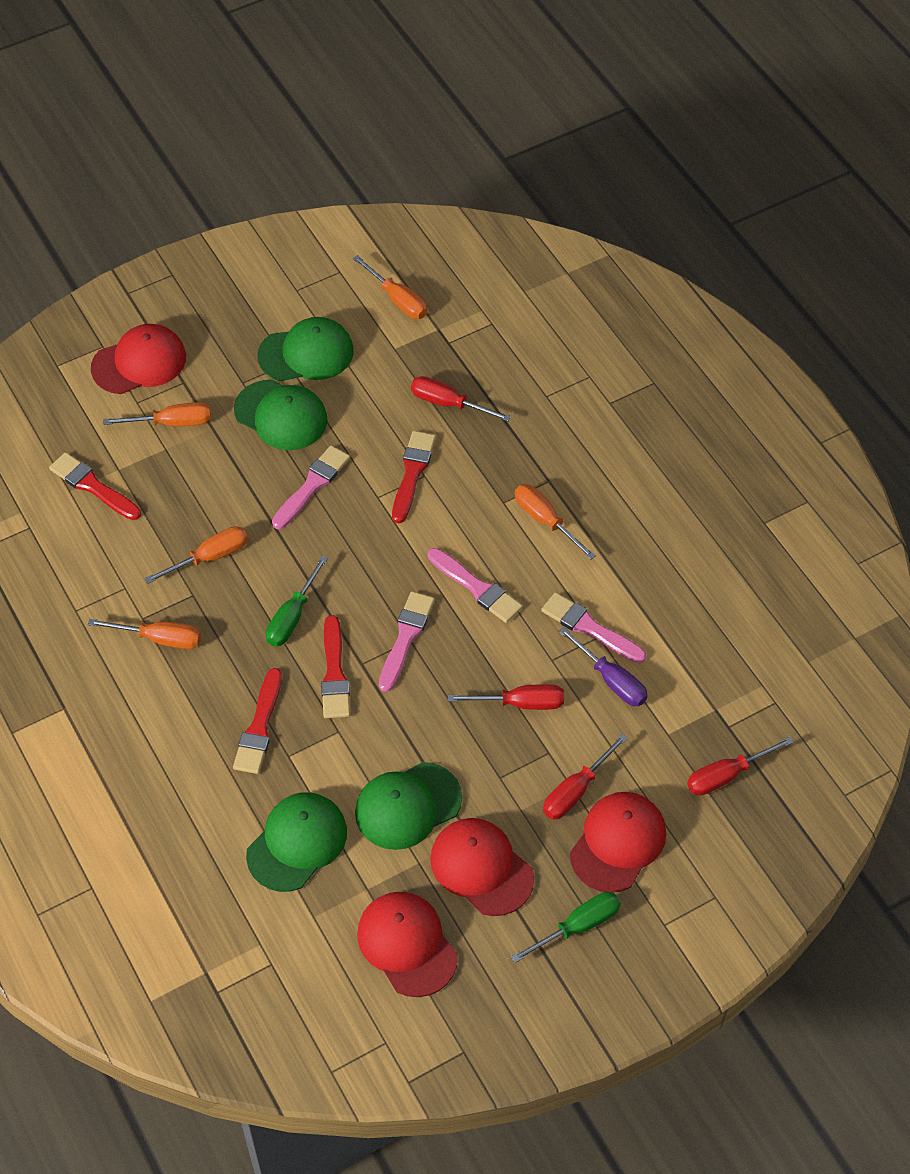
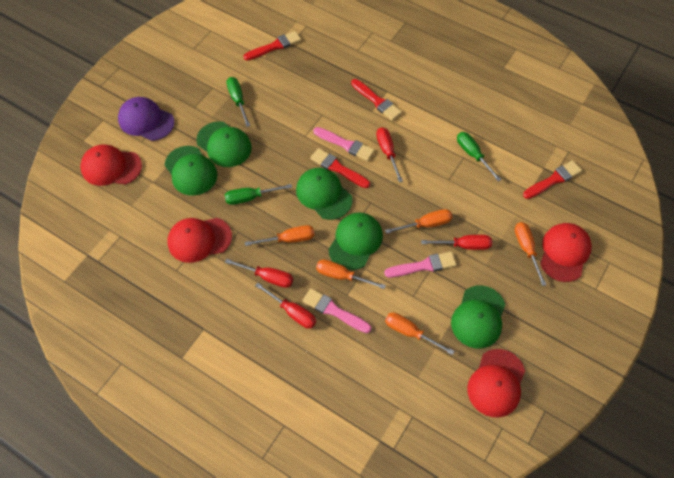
green cap: 4 -> 5
green screwdriver: 2 -> 3
pink brush: 4 -> 3
purple cap: 0 -> 1
purple screwdriver: 1 -> 0

